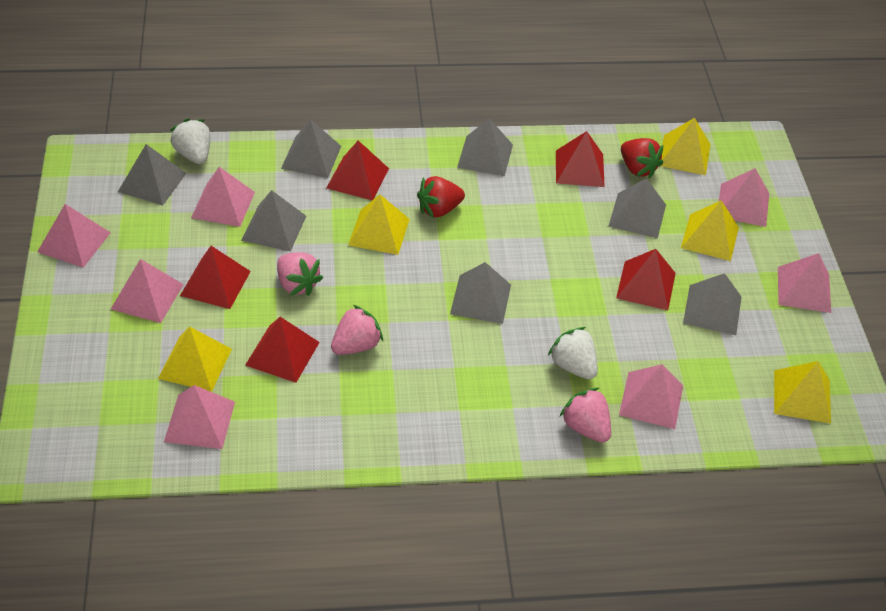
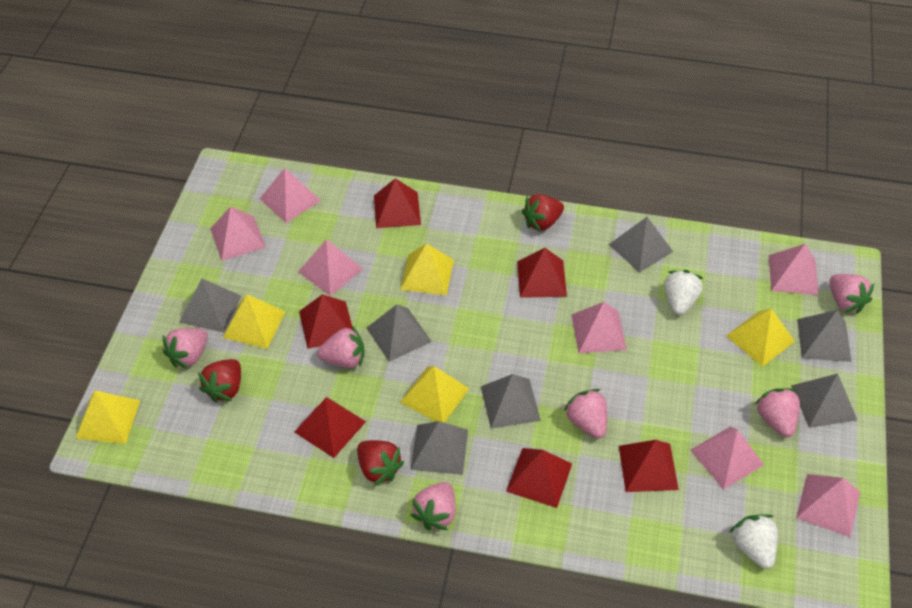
pink strawberry: 3 -> 6
red pyramid: 5 -> 6
red strawberry: 2 -> 3

